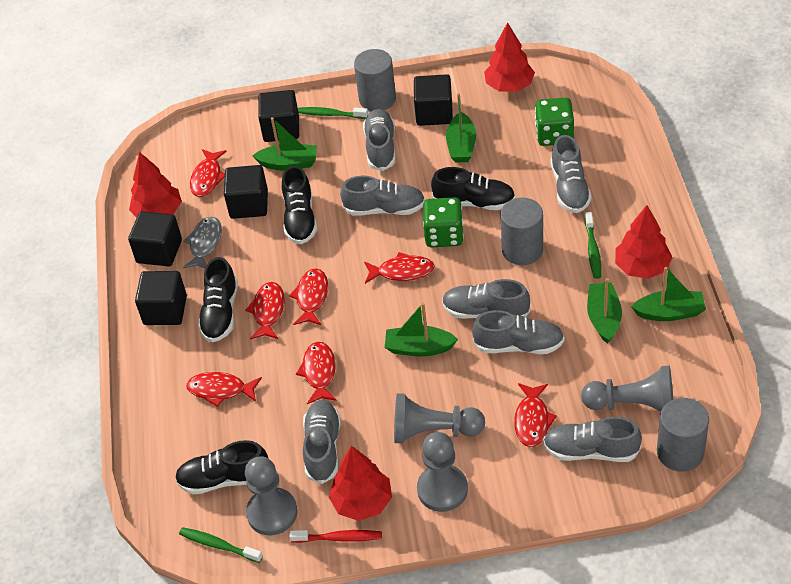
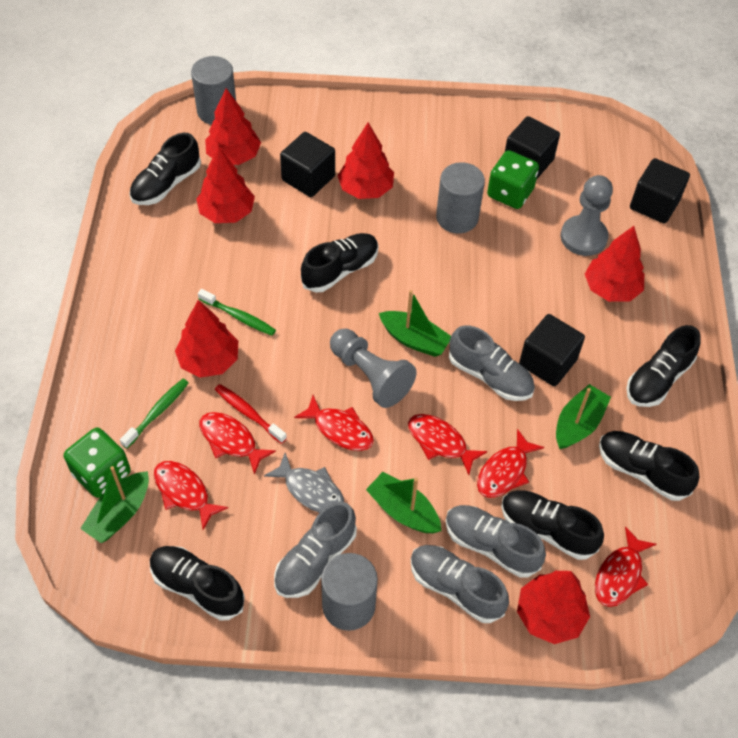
black cube: 5 -> 4
black shoe: 4 -> 6
green boat: 5 -> 4
green toothbrush: 3 -> 2
grey pawn: 4 -> 2
grey shoe: 7 -> 4
red fish: 7 -> 6
red tree: 4 -> 6

